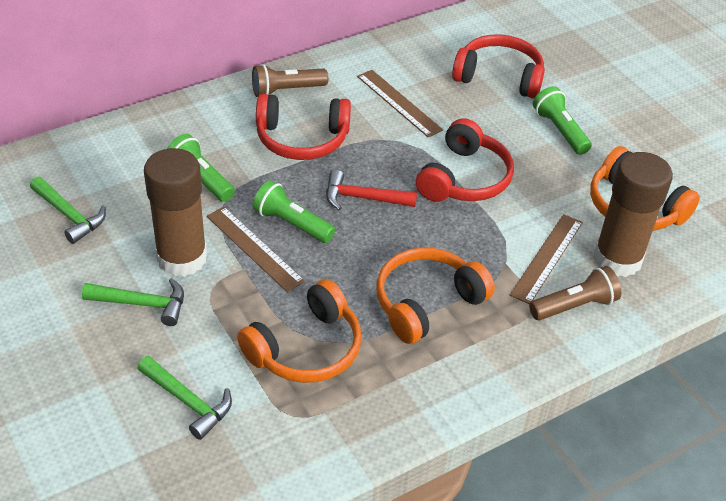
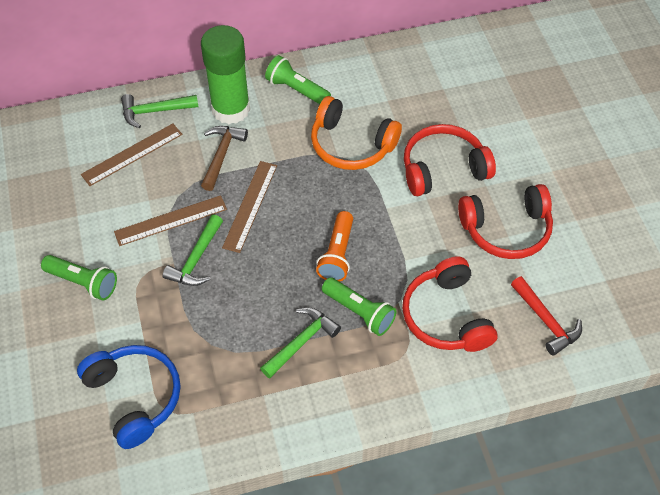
blue headphones: 0 -> 1
brown flashlight: 2 -> 0
brown glue stick: 2 -> 0
brown hammer: 0 -> 1
green glue stick: 0 -> 1
orange flashlight: 0 -> 1
orange headphones: 3 -> 1

